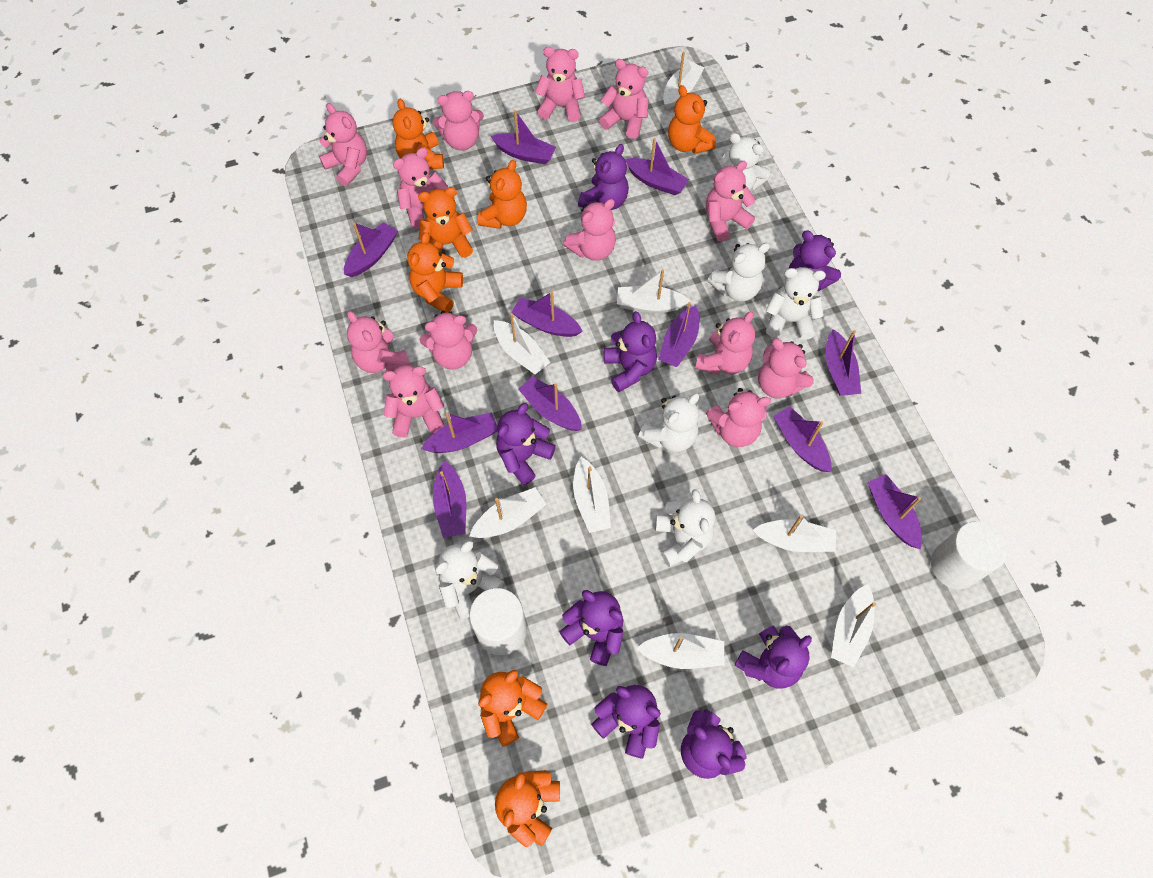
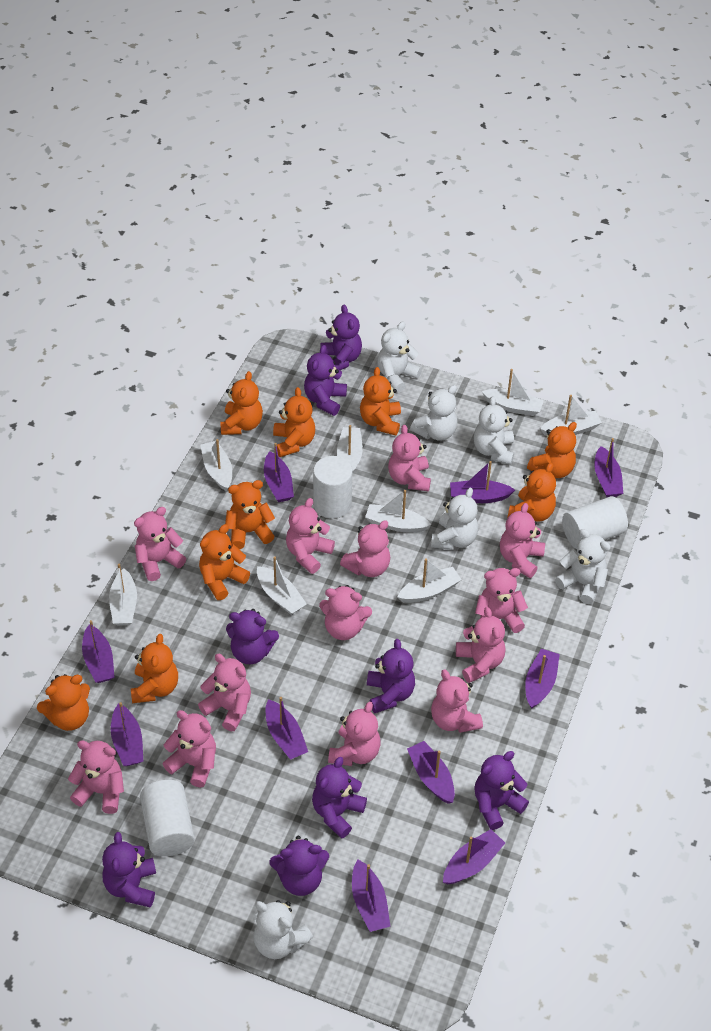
orange teddy bear: 7 -> 9
purple boat: 11 -> 10
white cylinder: 2 -> 3

